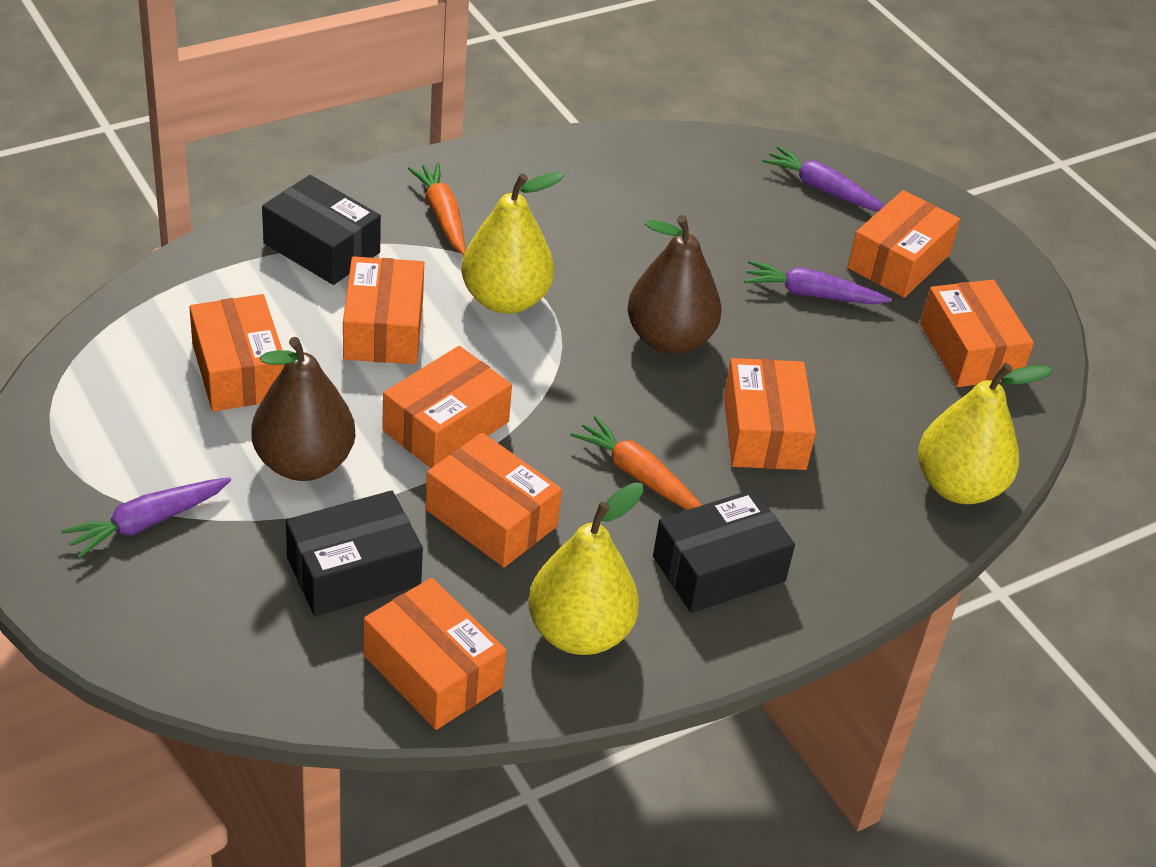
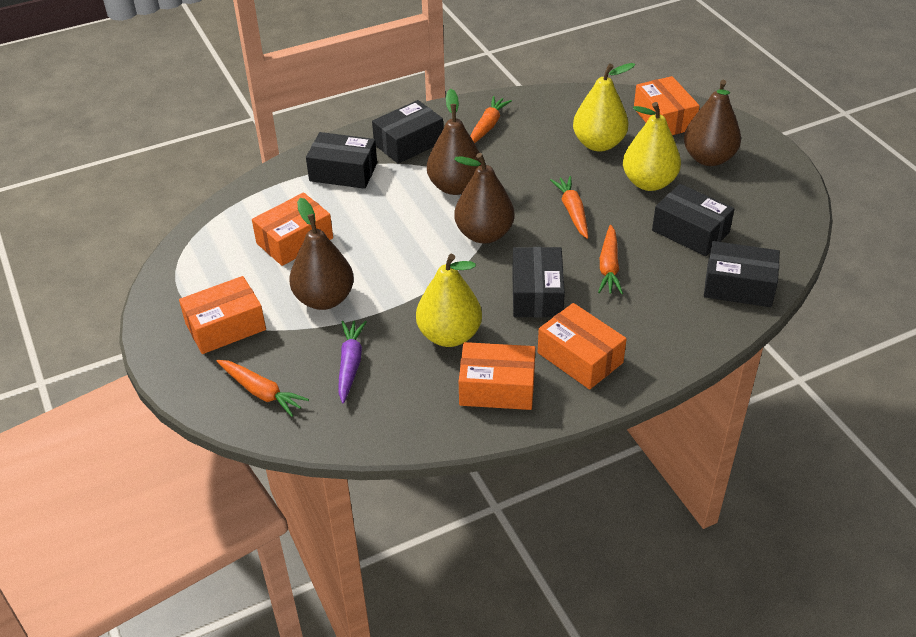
black box: 3 -> 5
brown pear: 2 -> 4
orange box: 8 -> 5
orange carrot: 2 -> 4
purple carrot: 3 -> 1

